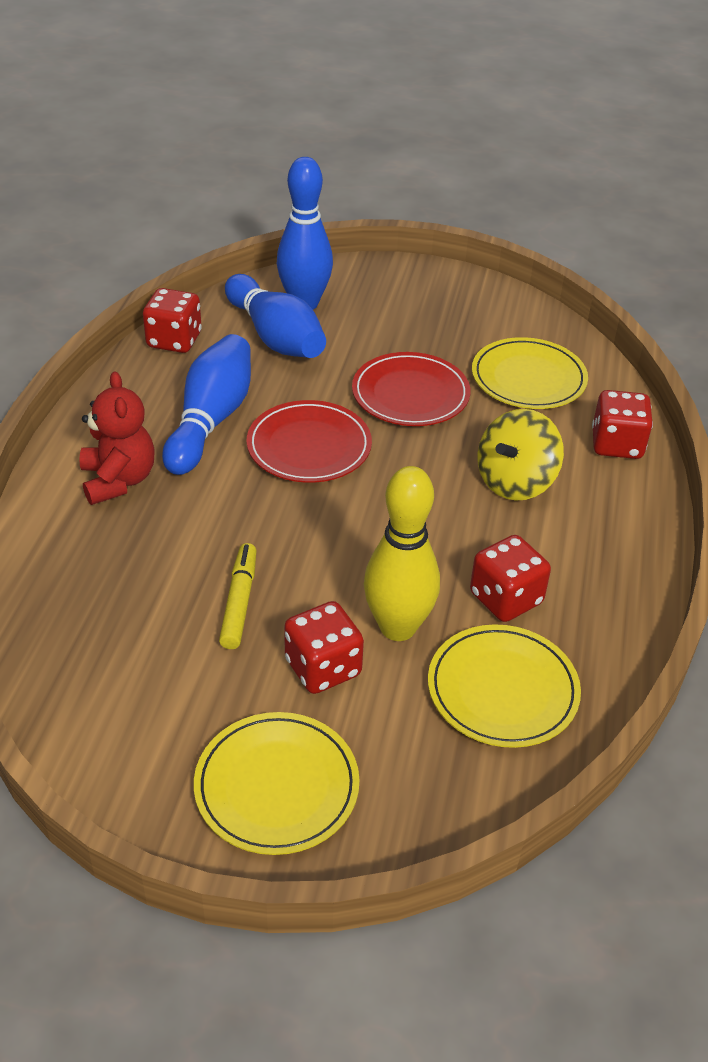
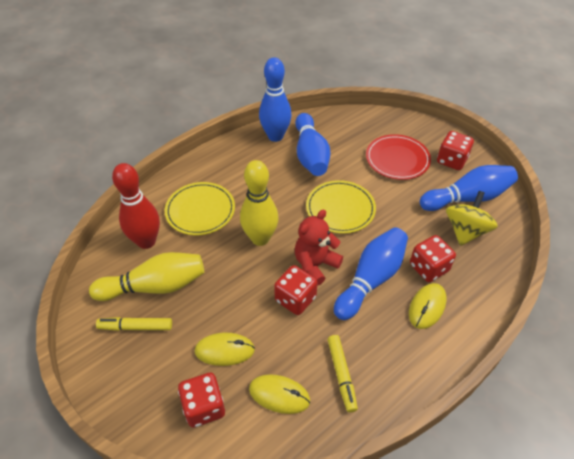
blue bowling pin: 3 -> 4
red bowling pin: 0 -> 1
red plate: 2 -> 1
yellow bowling pin: 1 -> 2
yellow marker: 1 -> 2
yellow mouse: 0 -> 3
yellow plate: 3 -> 2

